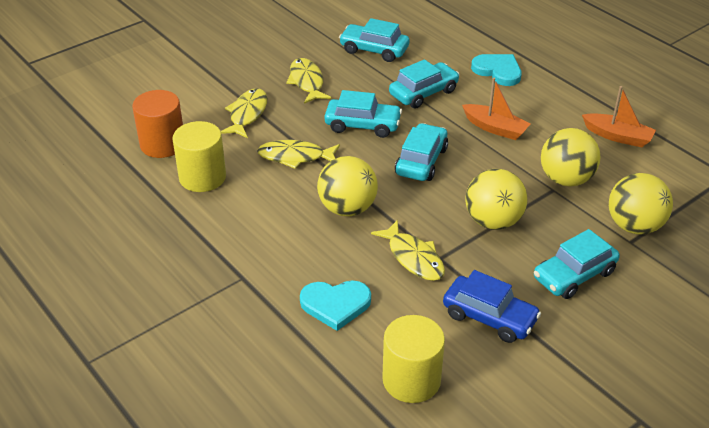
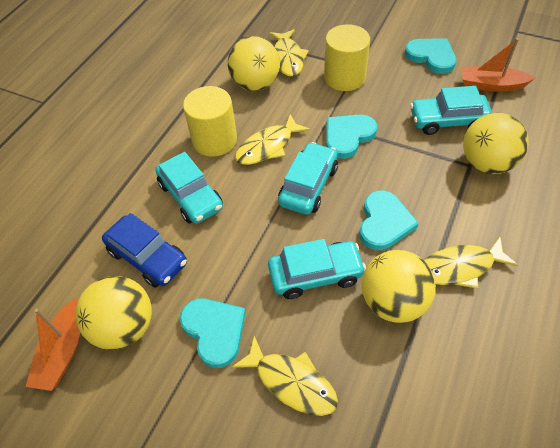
orange cylinder: 1 -> 0
turquoise car: 5 -> 4
turquoise heart: 2 -> 4

